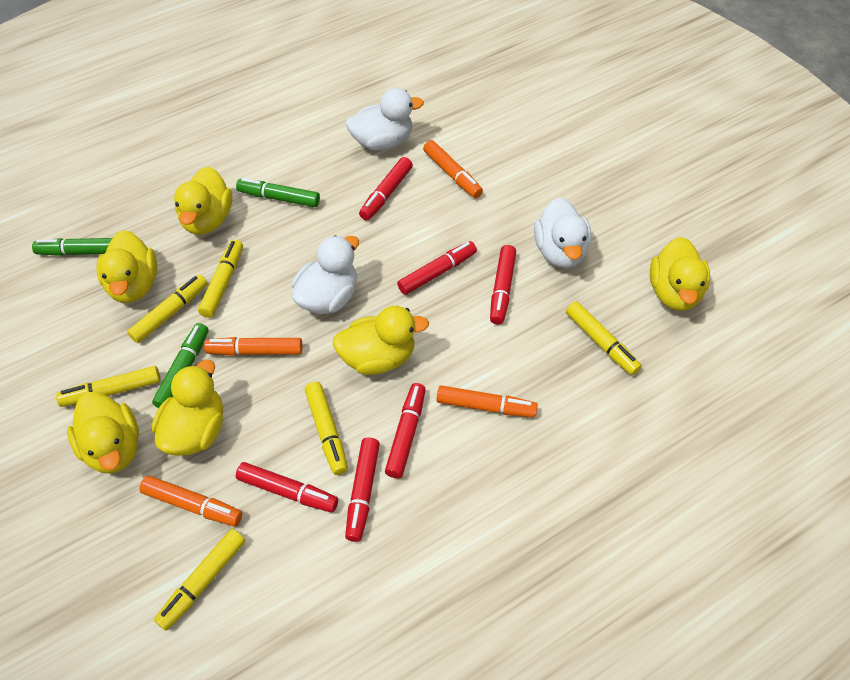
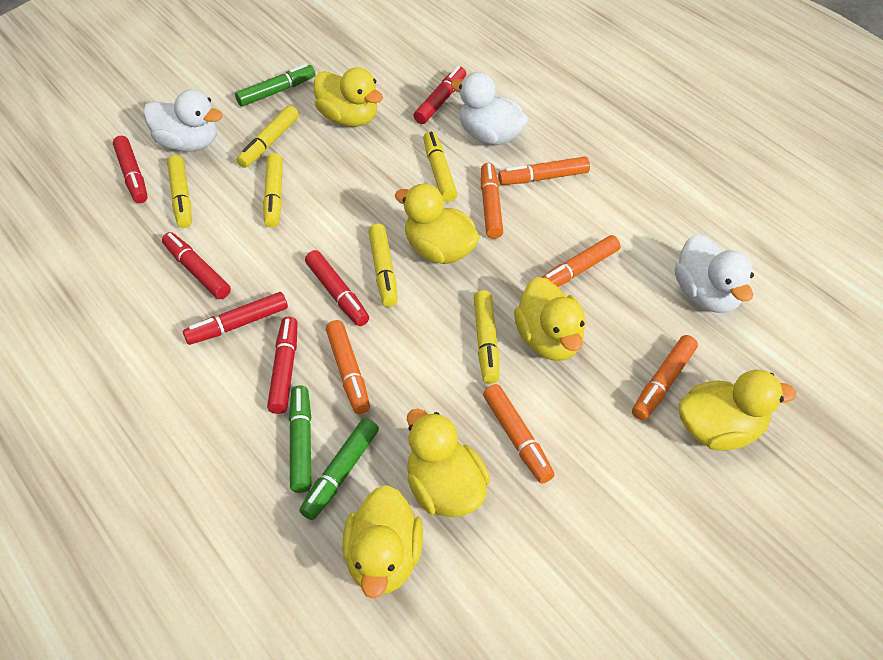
orange marker: 4 -> 6

